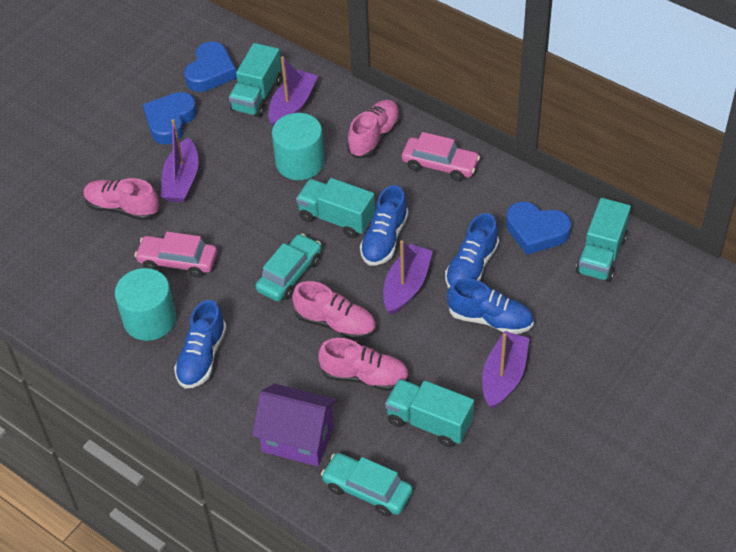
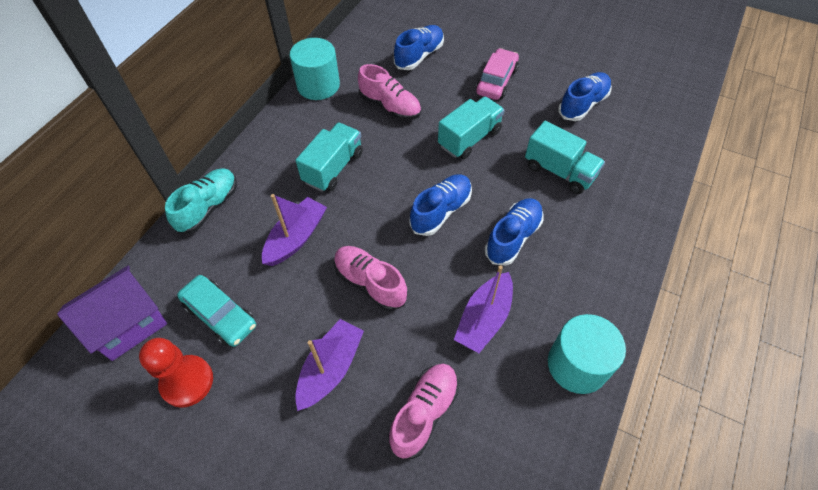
blue heart: 3 -> 0
pink car: 2 -> 1
pink shoe: 4 -> 3
purple boat: 4 -> 3
red pawn: 0 -> 1
turquoise car: 2 -> 1
turquoise shoe: 0 -> 1
turquoise truck: 4 -> 3

